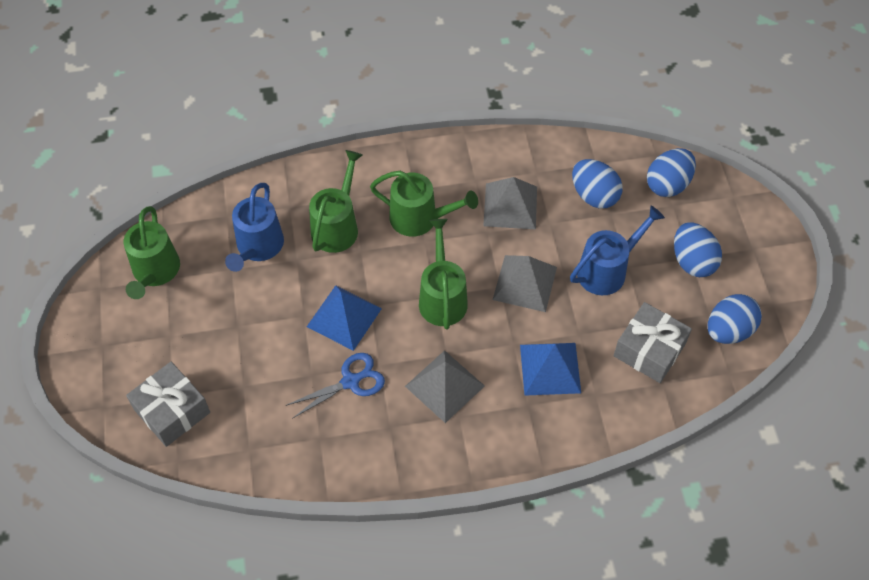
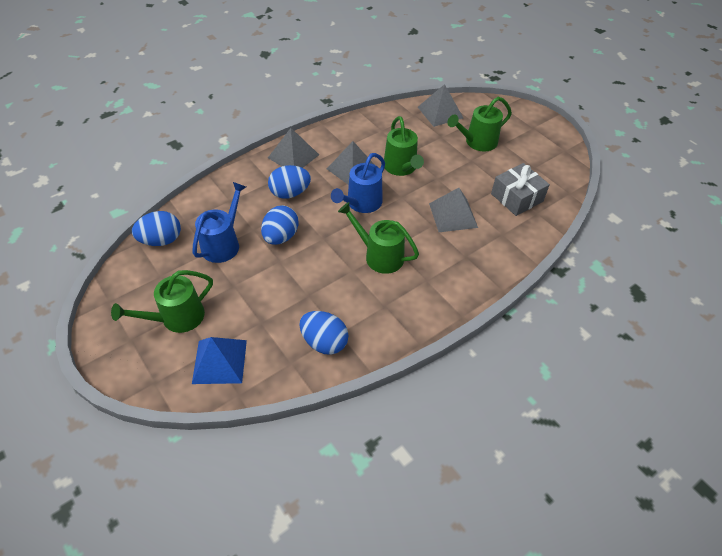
blue pyramid: 2 -> 1
blue scissors: 1 -> 0
grey gift: 2 -> 1
grey pyramid: 3 -> 4

